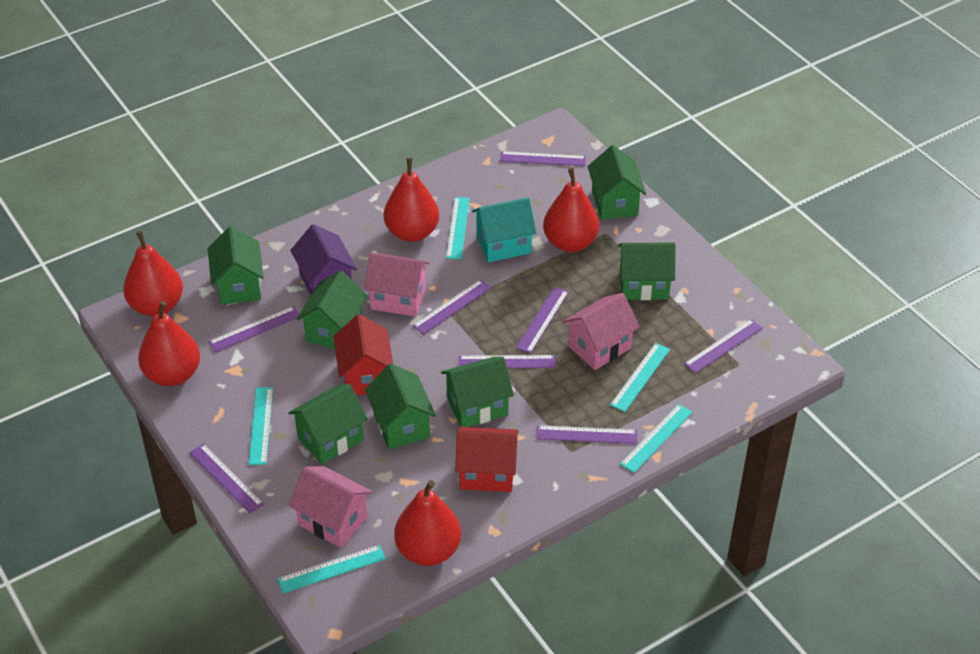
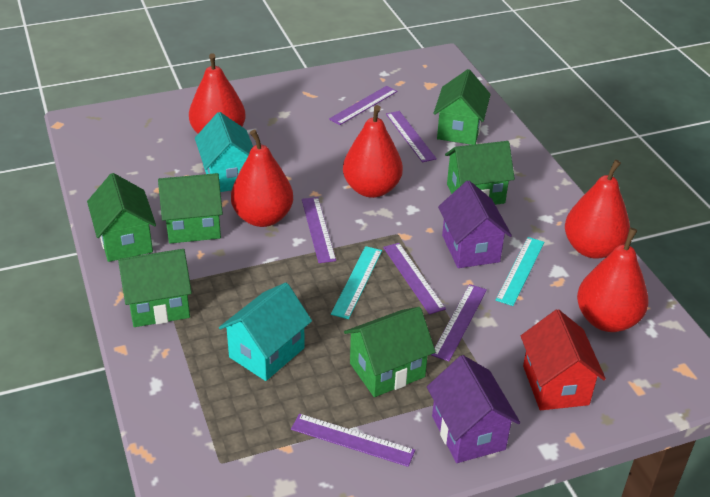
green house: 7 -> 6
pink house: 3 -> 0
purple house: 1 -> 2
purple ruler: 8 -> 6
red house: 2 -> 1
turquoise house: 1 -> 2
turquoise ruler: 5 -> 2

